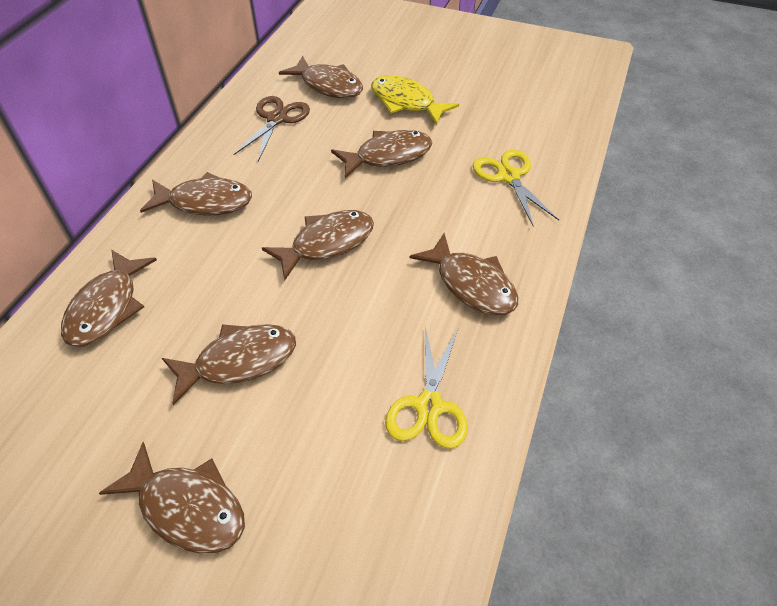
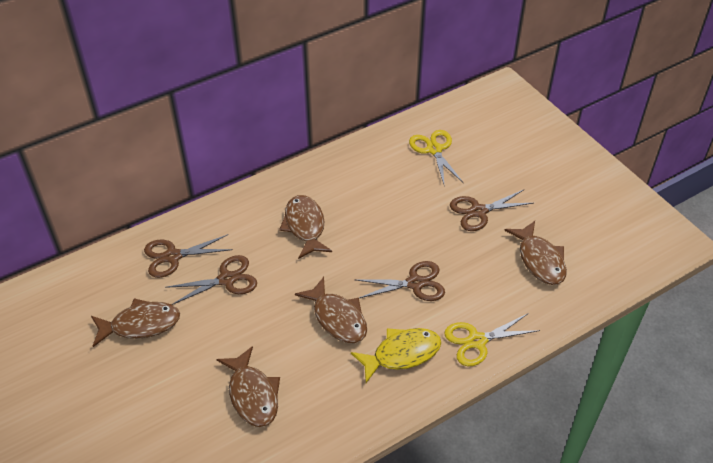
brown fish: 8 -> 5
brown scissors: 1 -> 4

